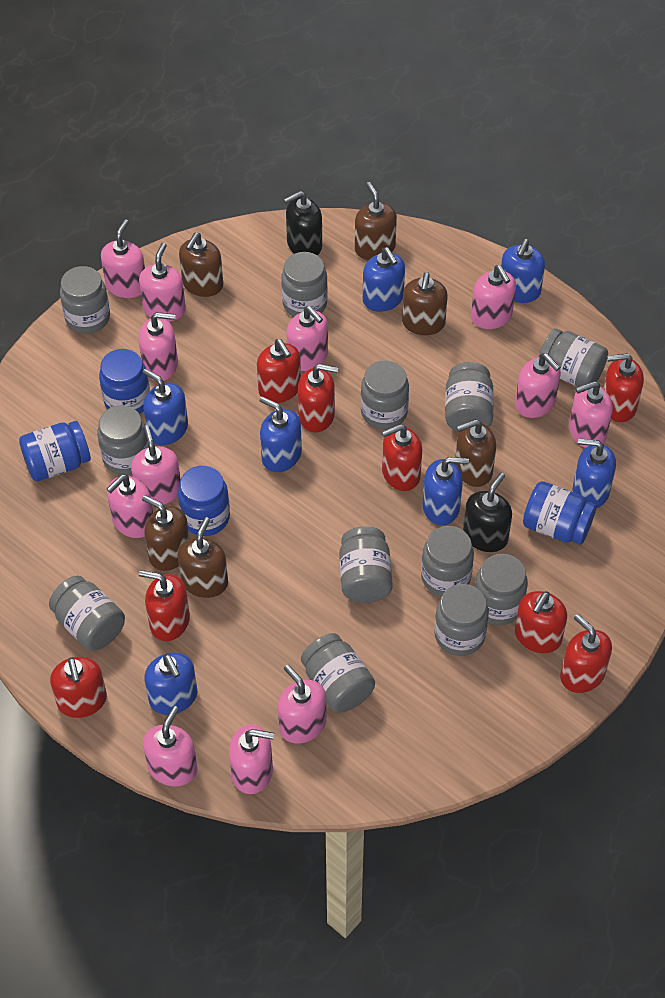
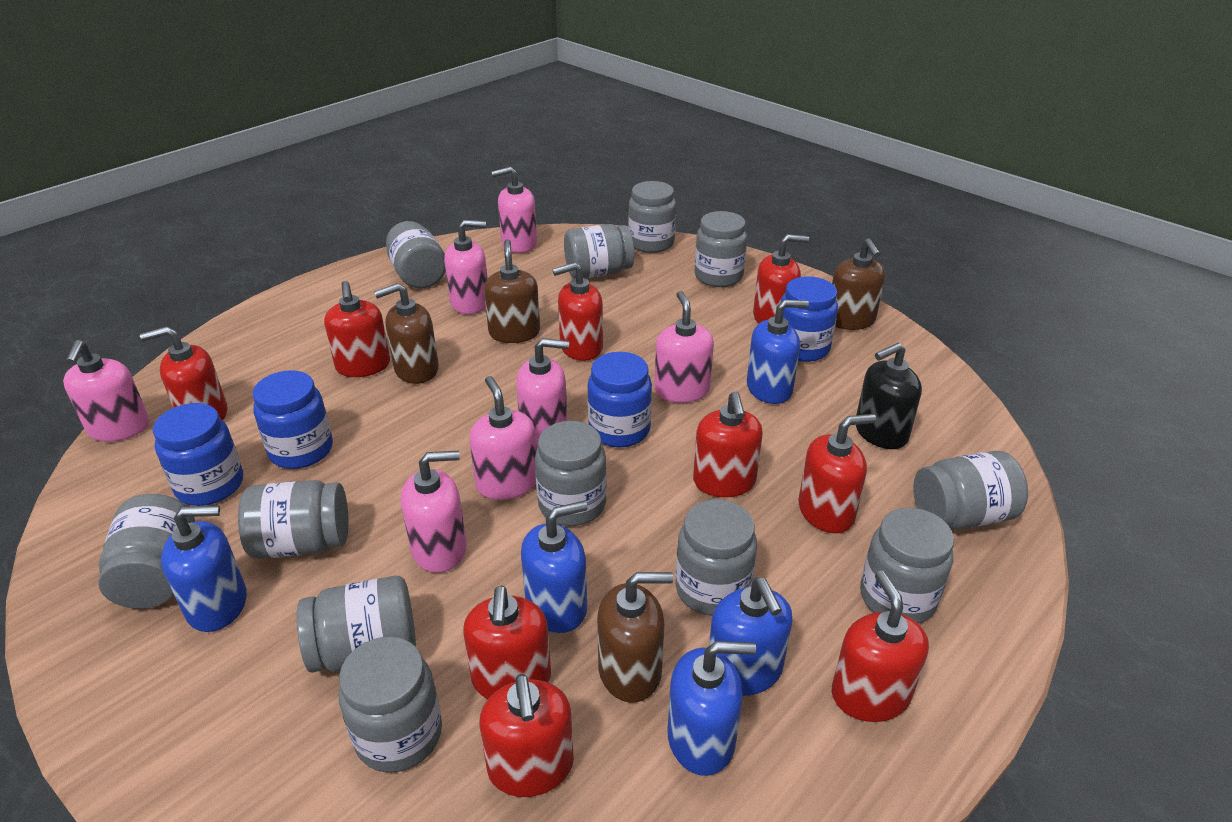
black soap dispenser: 2 -> 1
blue soap dispenser: 7 -> 5
brown soap dispenser: 6 -> 4
pink soap dispenser: 12 -> 7
red soap dispenser: 8 -> 9

